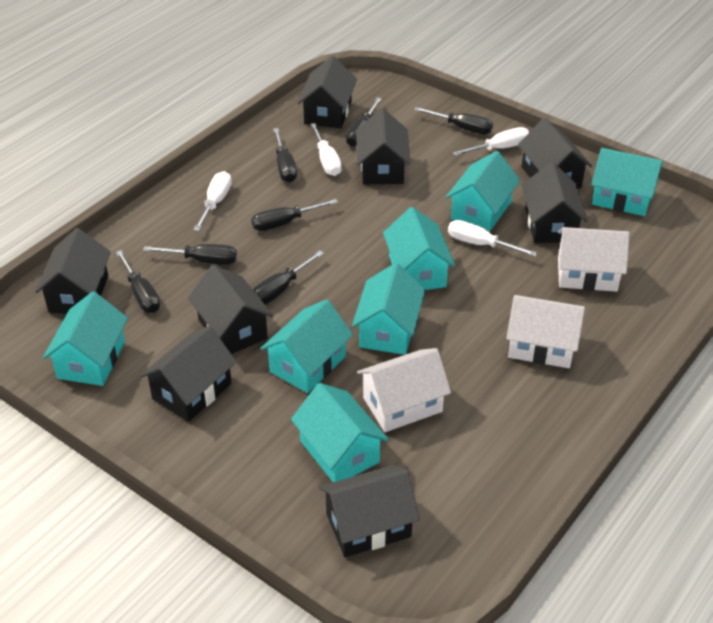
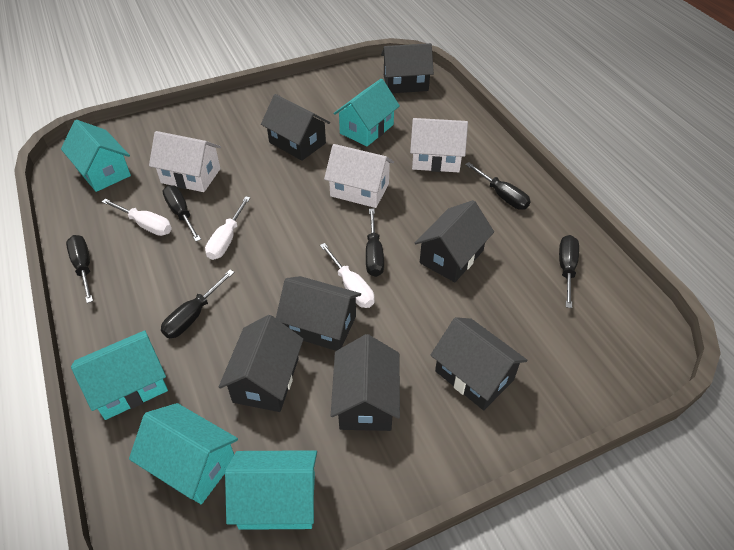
black house: 8 -> 7
black screwdriver: 7 -> 6
turquoise house: 7 -> 5
white screwdriver: 4 -> 3

